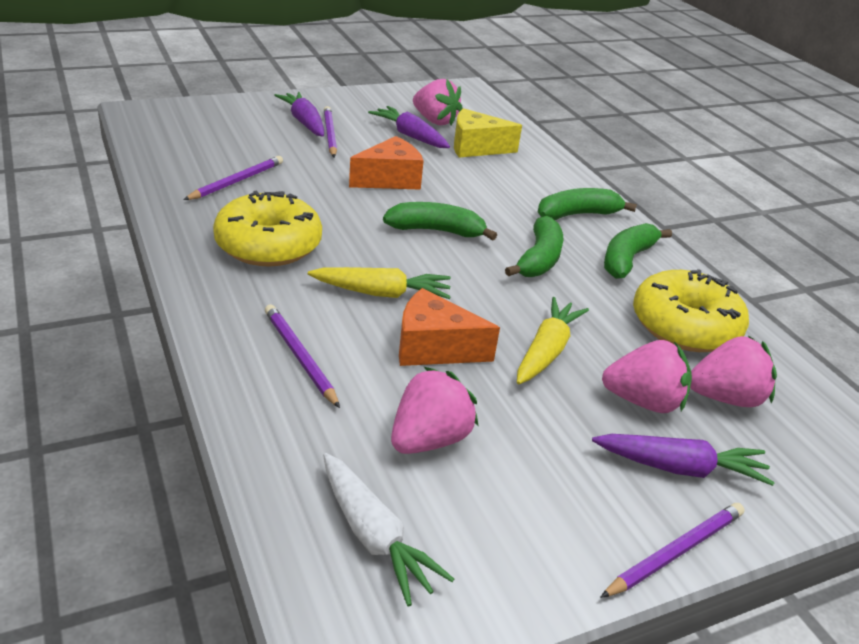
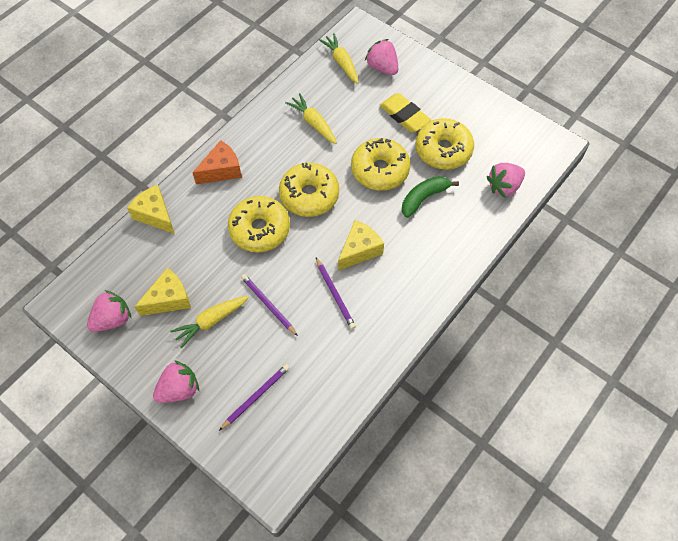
green banana: 4 -> 1
orange cheese: 2 -> 1
purple carrot: 3 -> 0
purple pencil: 4 -> 3
white carrot: 1 -> 0
yellow carrot: 2 -> 3
yellow cheese: 1 -> 3
yellow donut: 2 -> 4
yellow eraser: 0 -> 1

